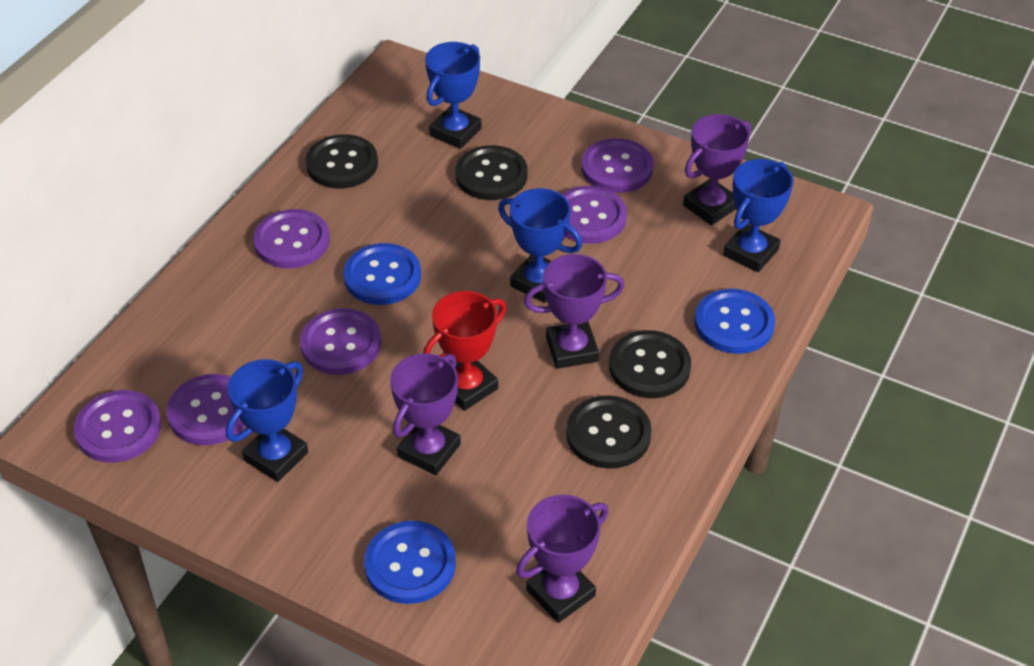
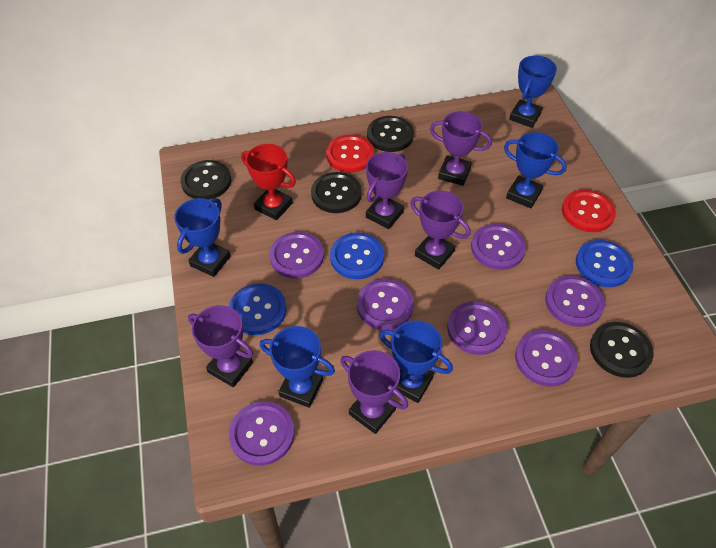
blue trophy: 4 -> 5
purple button: 6 -> 7
purple trophy: 4 -> 5
red button: 0 -> 2

